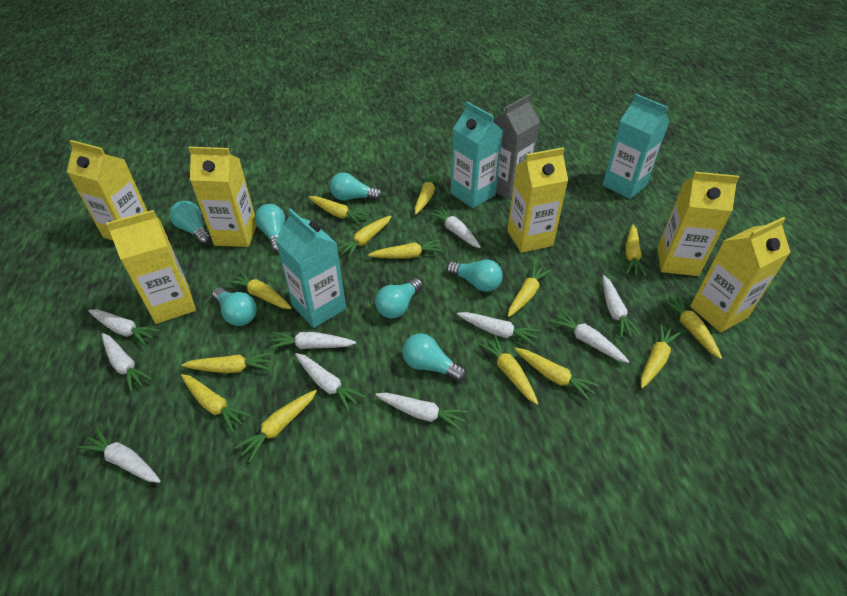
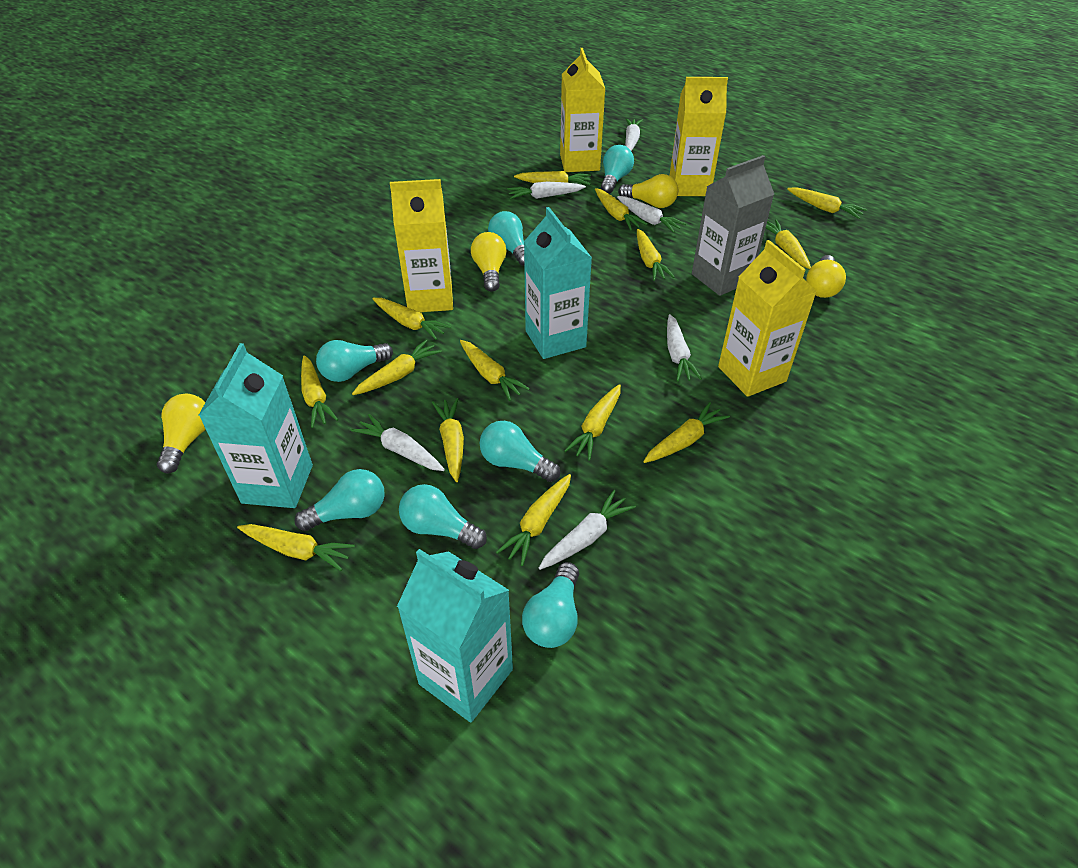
white carrot: 10 -> 6
yellow carton: 6 -> 4
yellow light bulb: 0 -> 4

